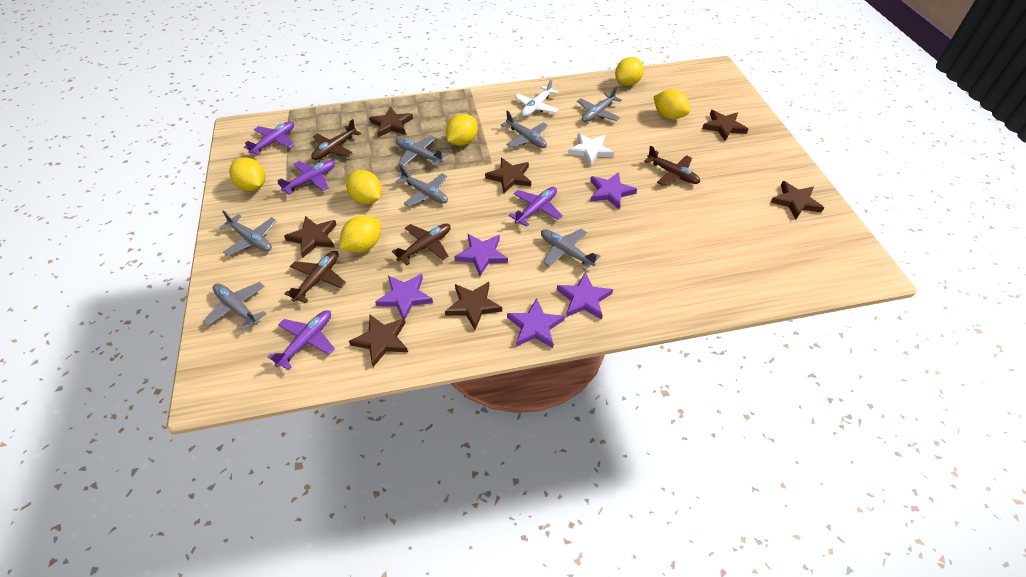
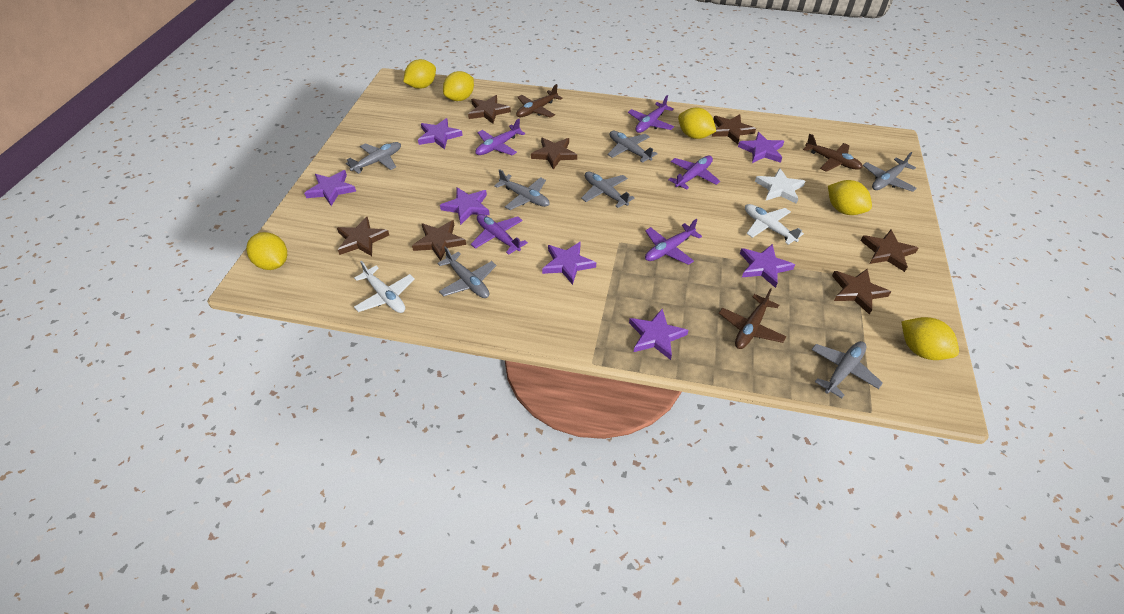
brown plane: 4 -> 3
purple plane: 4 -> 5
purple star: 5 -> 7
white plane: 1 -> 2

